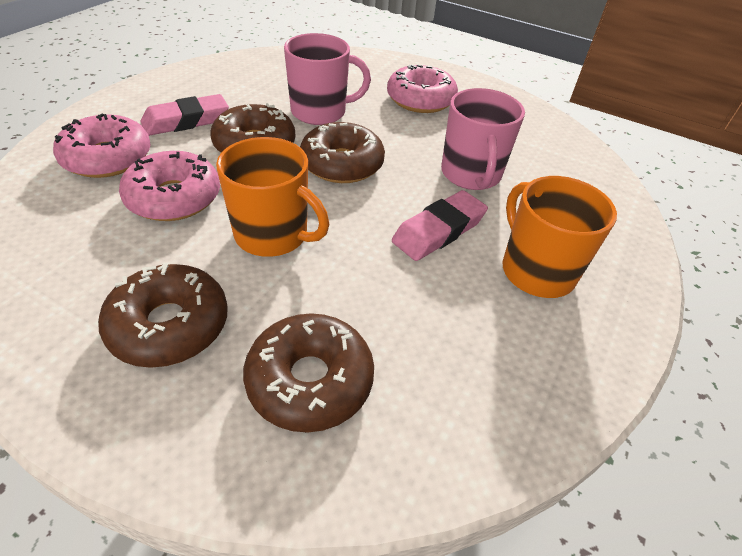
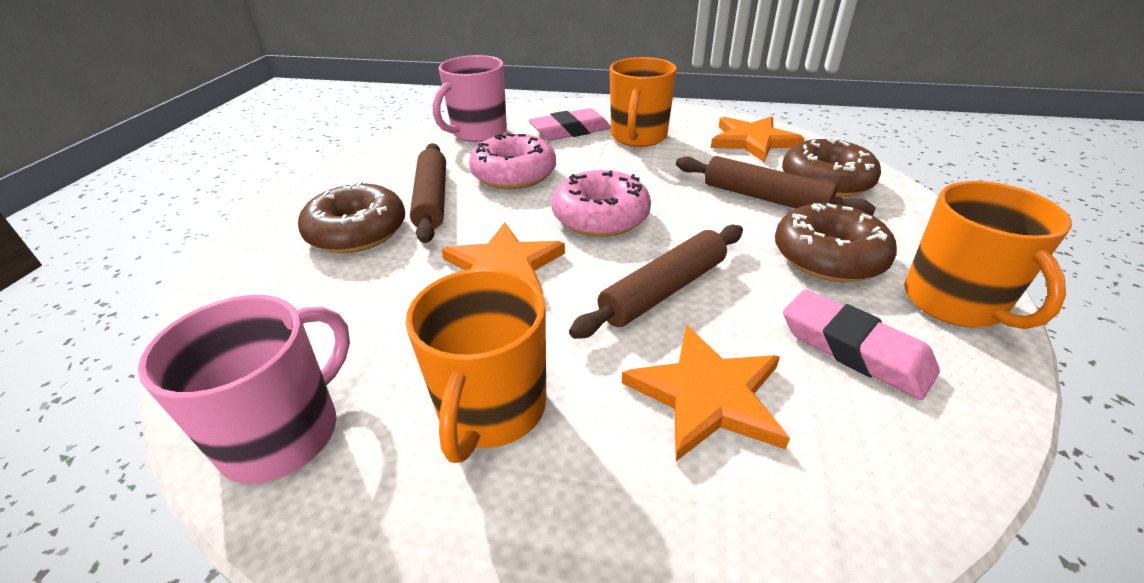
brown donut: 4 -> 3
brown rolling pin: 0 -> 3
orange mug: 2 -> 3
orange star: 0 -> 3
pink donut: 3 -> 2

